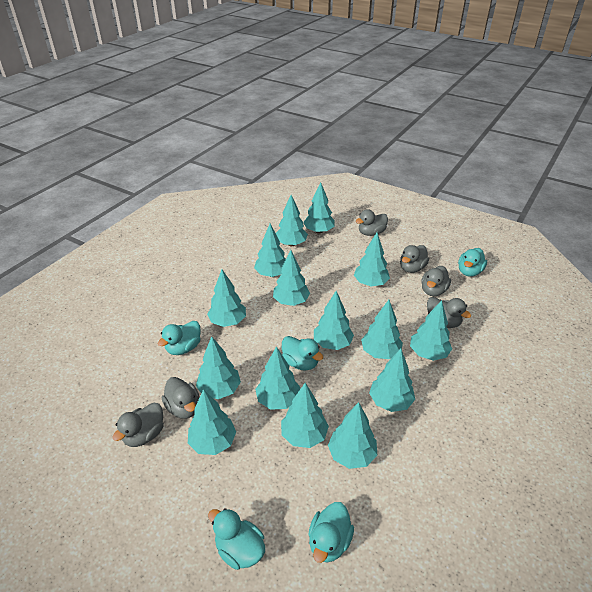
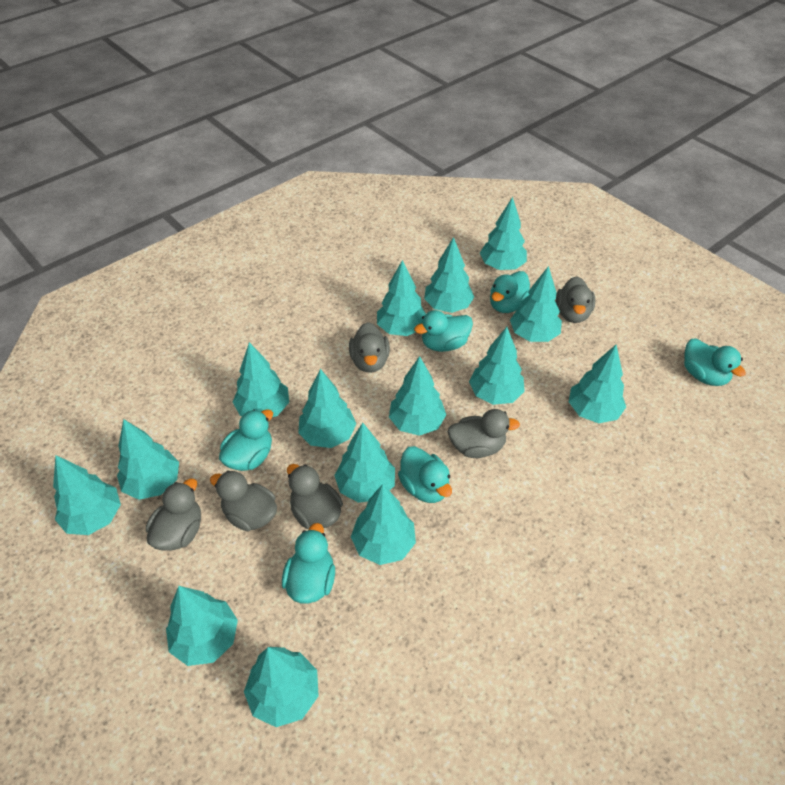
turquoise duck: 5 -> 6

